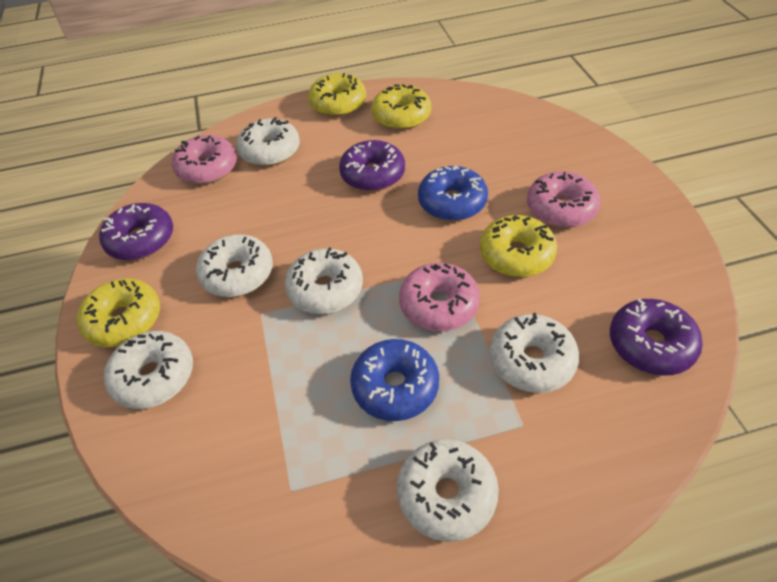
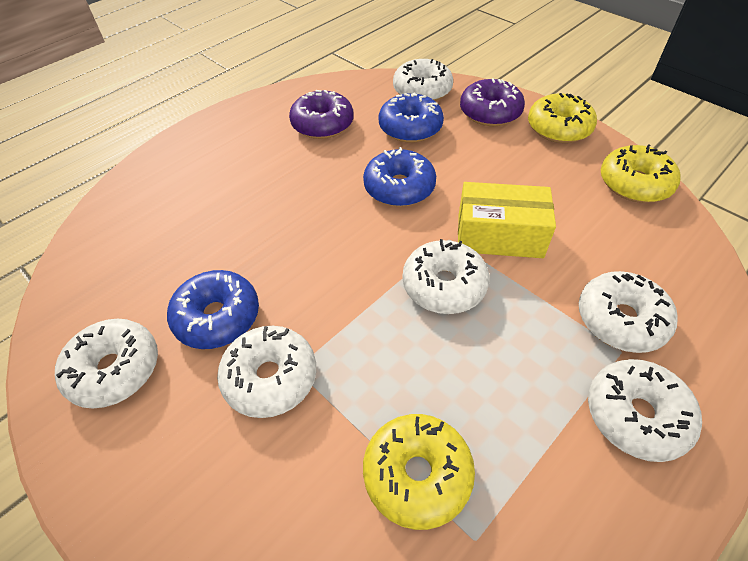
blue donut: 2 -> 3
pink donut: 3 -> 0
purple donut: 3 -> 2
yellow box: 0 -> 1
yellow donut: 4 -> 3

